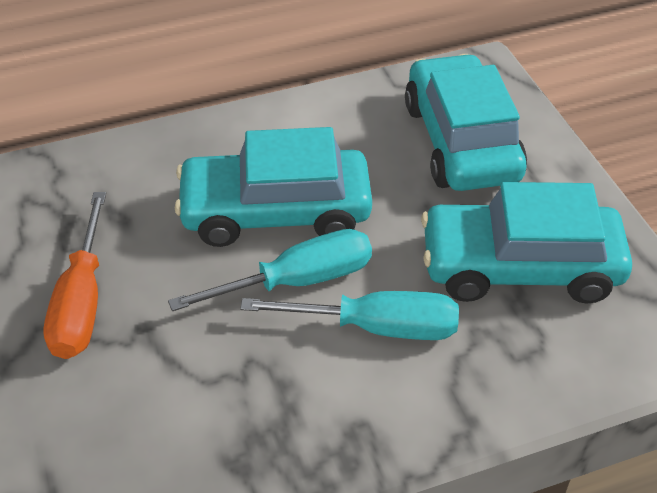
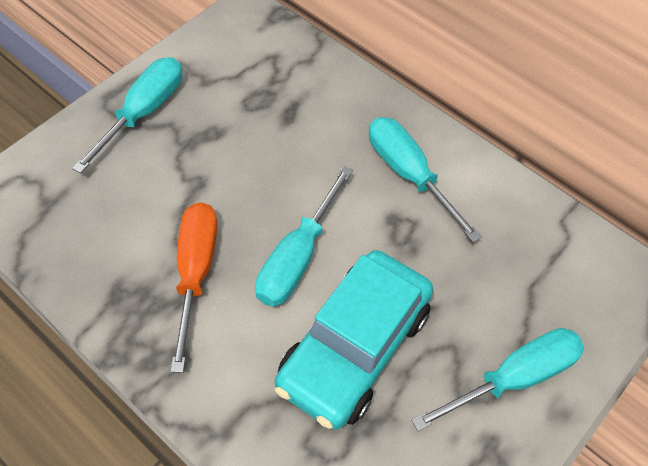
turquoise car: 3 -> 1
turquoise screwdriver: 2 -> 4

